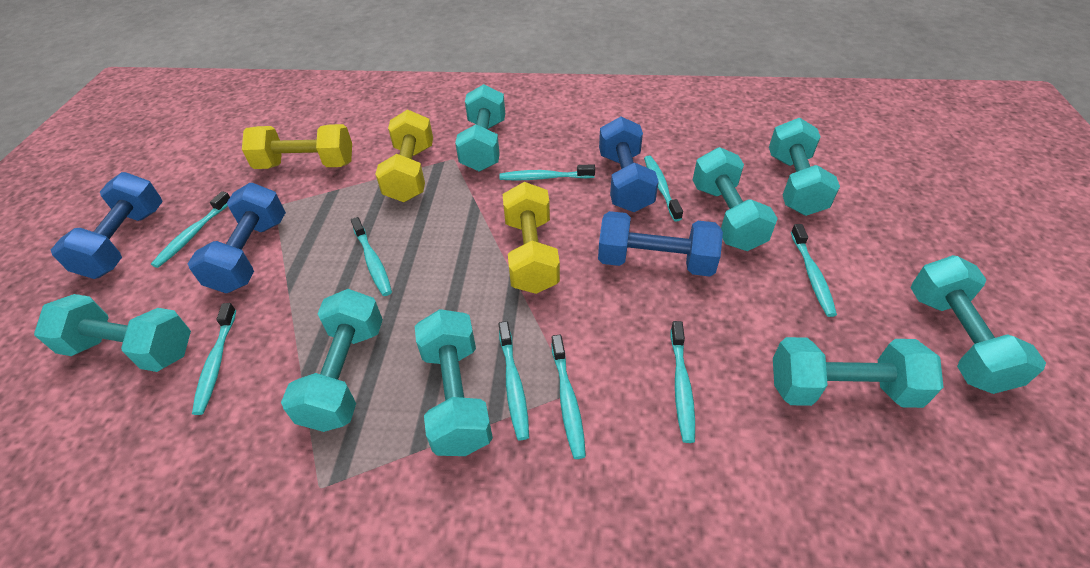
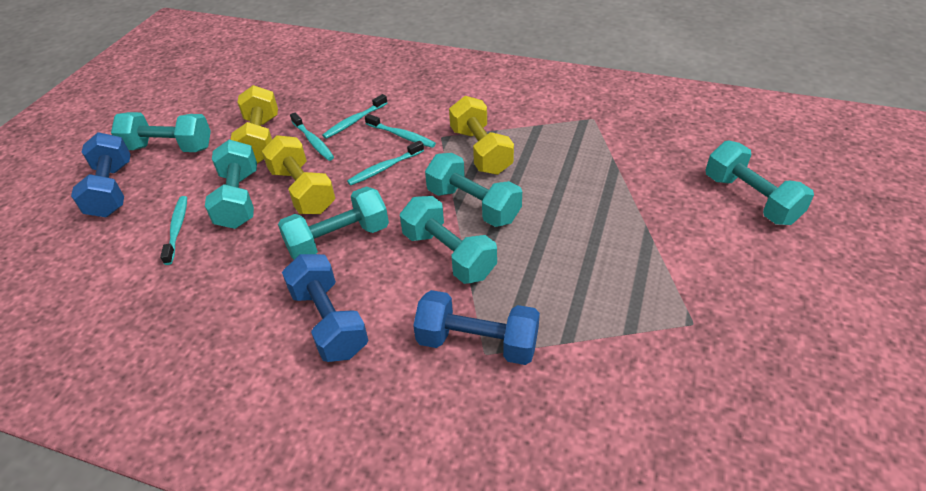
blue dumbbell: 4 -> 3
turquoise dumbbell: 8 -> 6
turquoise toothbrush: 9 -> 5

